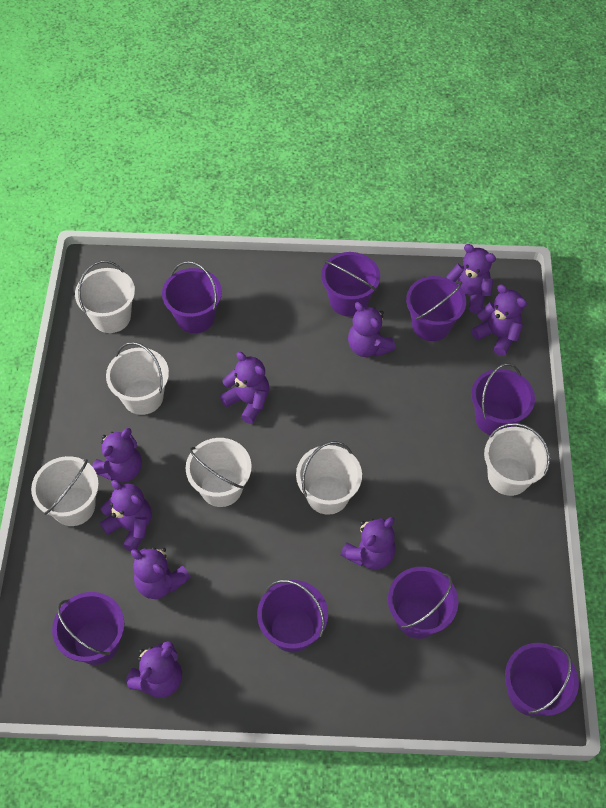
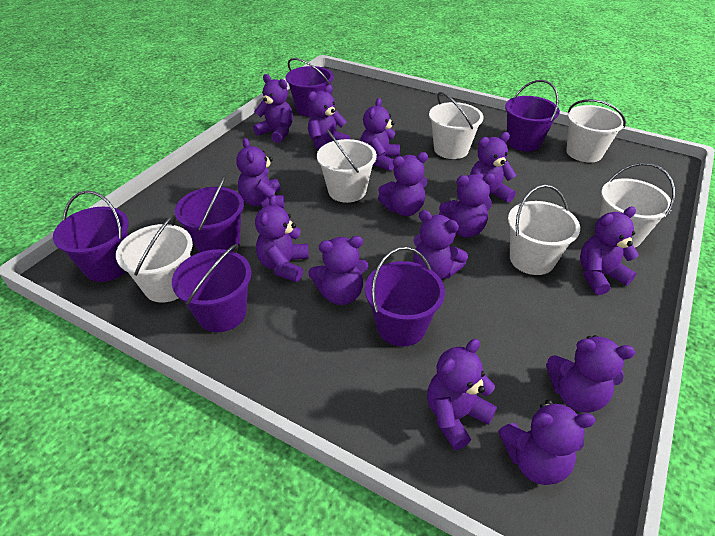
purple bucket: 8 -> 6
purple teddy bear: 9 -> 14

